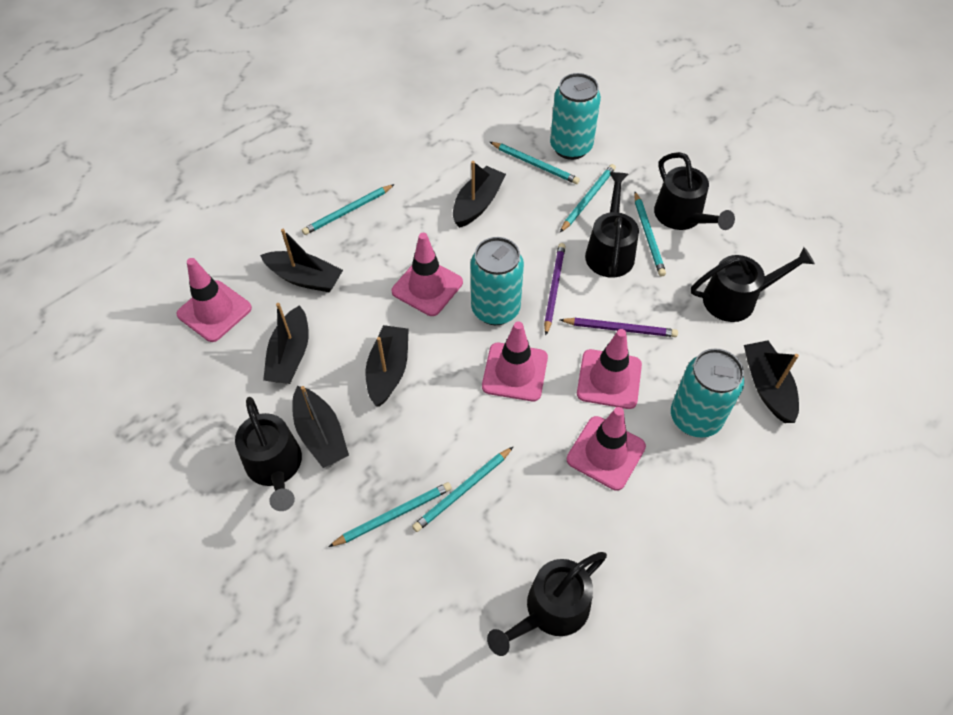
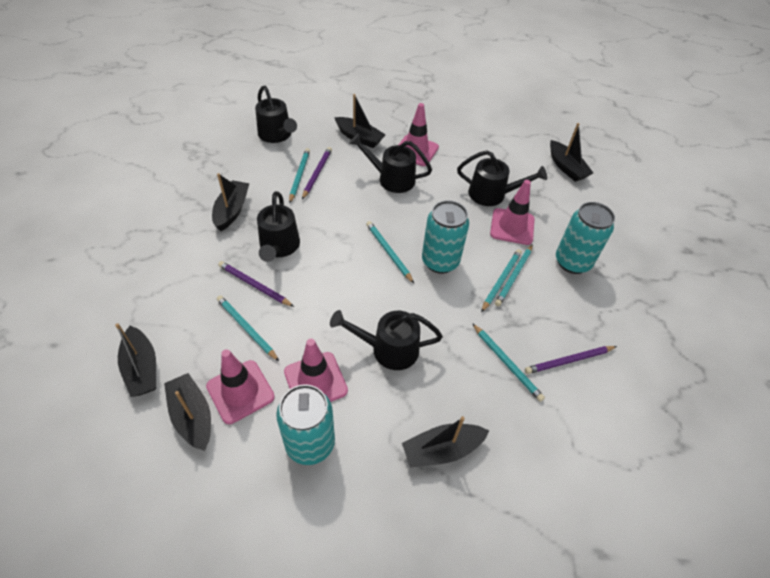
pink traffic cone: 5 -> 4
purple pencil: 2 -> 3

